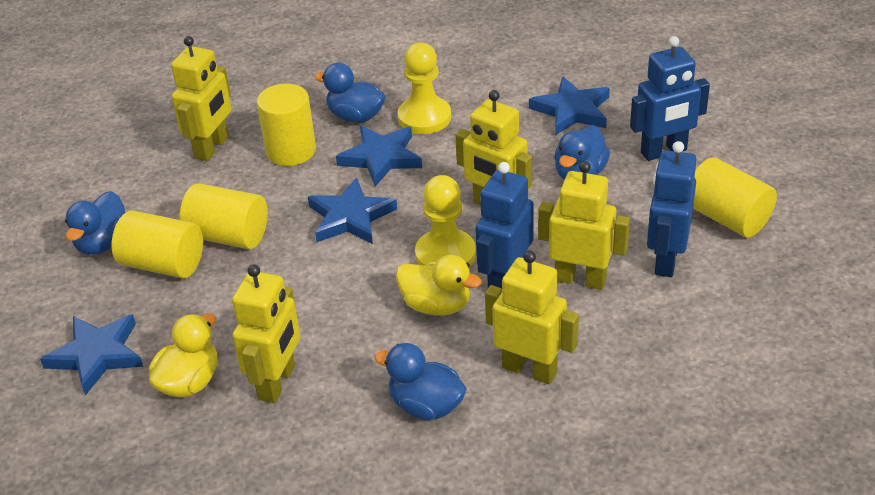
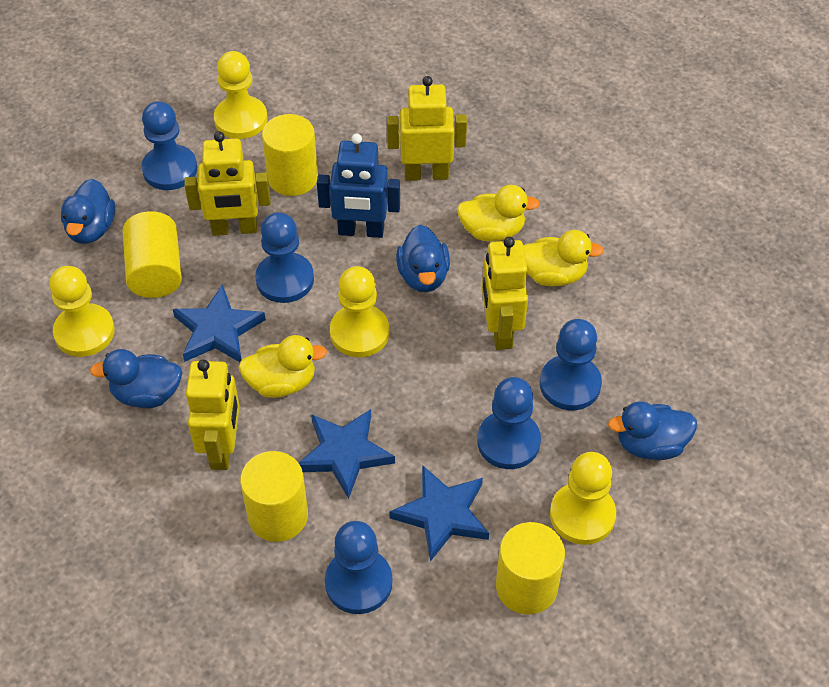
blue pawn: 0 -> 5
blue robot: 3 -> 1
blue star: 4 -> 3
yellow duck: 2 -> 3
yellow pawn: 2 -> 4
yellow robot: 5 -> 4

